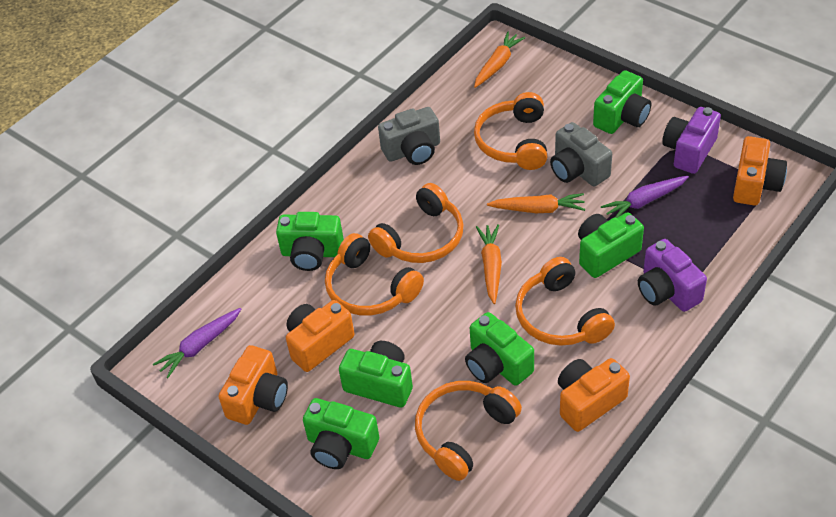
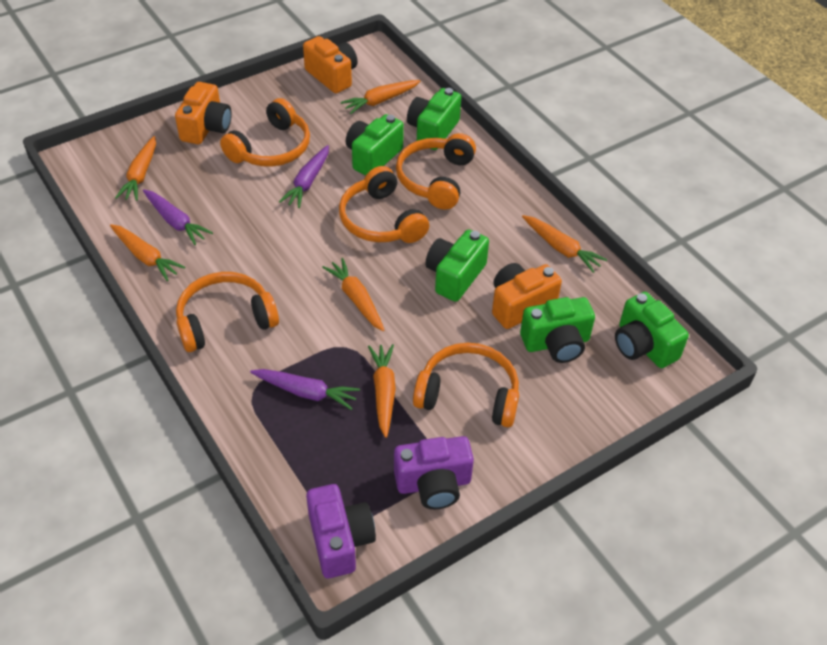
green camera: 6 -> 5
grey camera: 2 -> 0
orange camera: 4 -> 3
orange carrot: 3 -> 6
purple carrot: 2 -> 3

